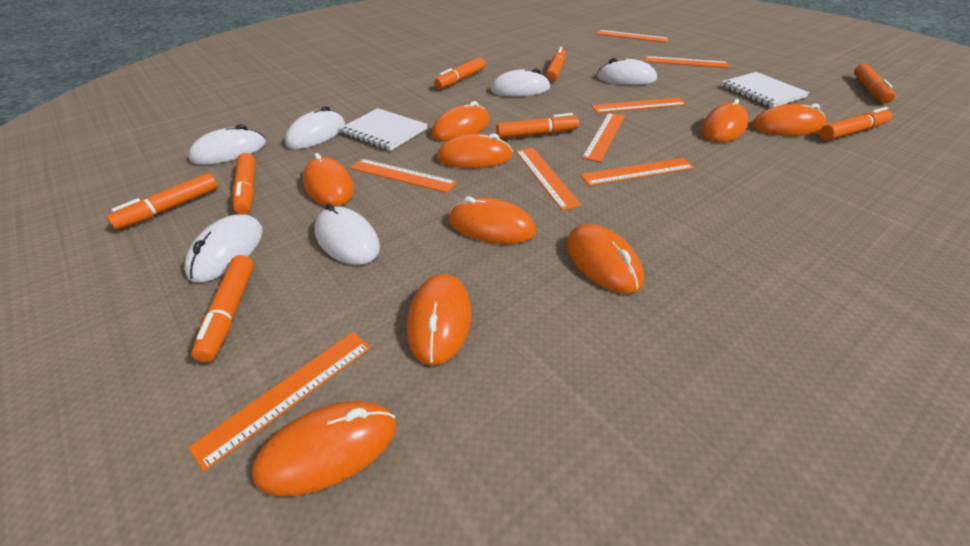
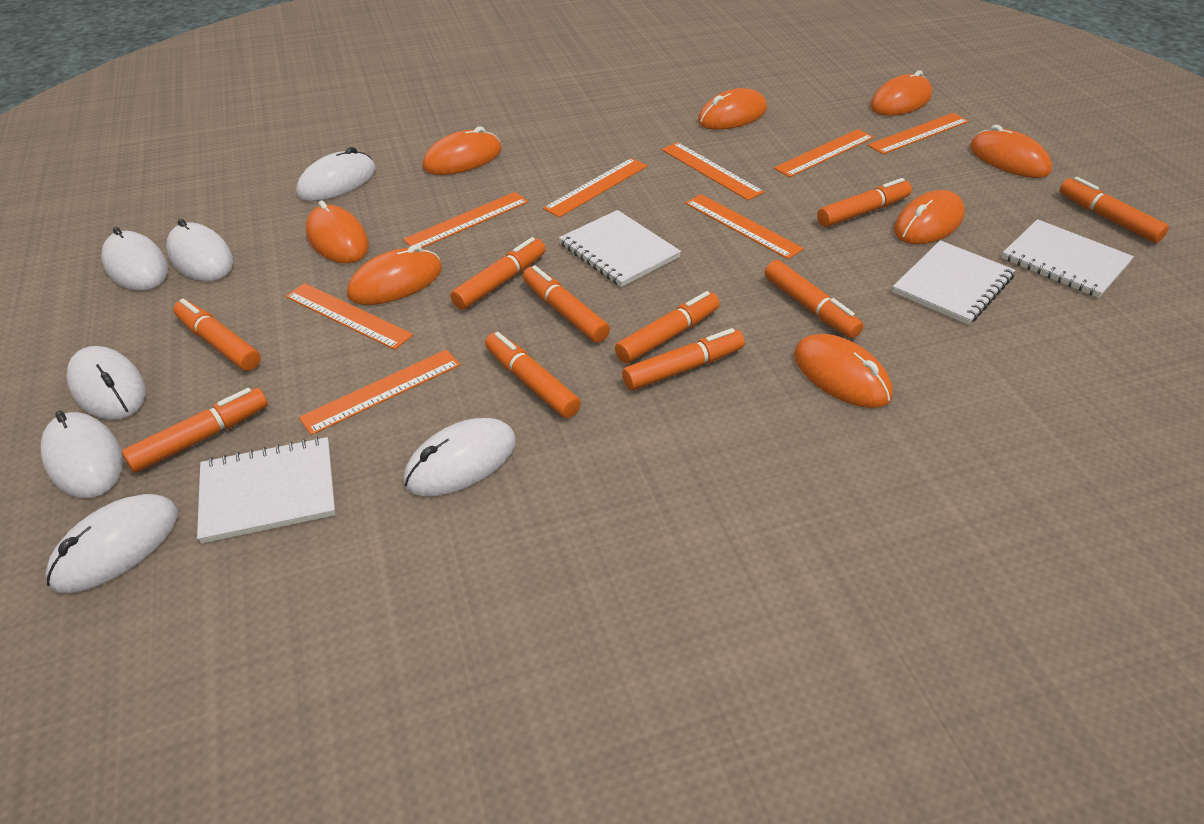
orange marker: 8 -> 10
orange mouse: 9 -> 8
white mouse: 6 -> 7
white notebook: 2 -> 4

